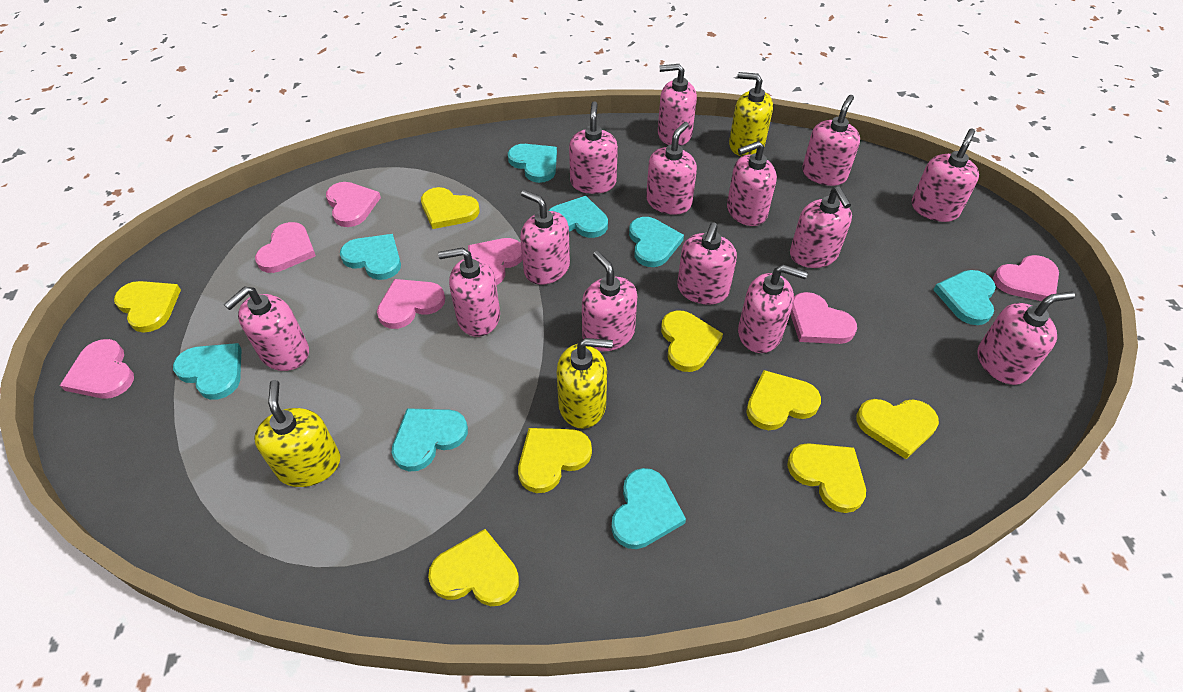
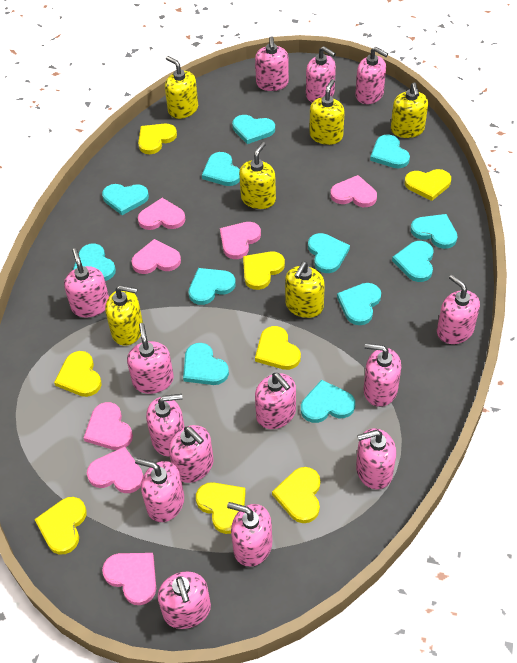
turquoise heart: 8 -> 12
yellow soap dispenser: 3 -> 6

